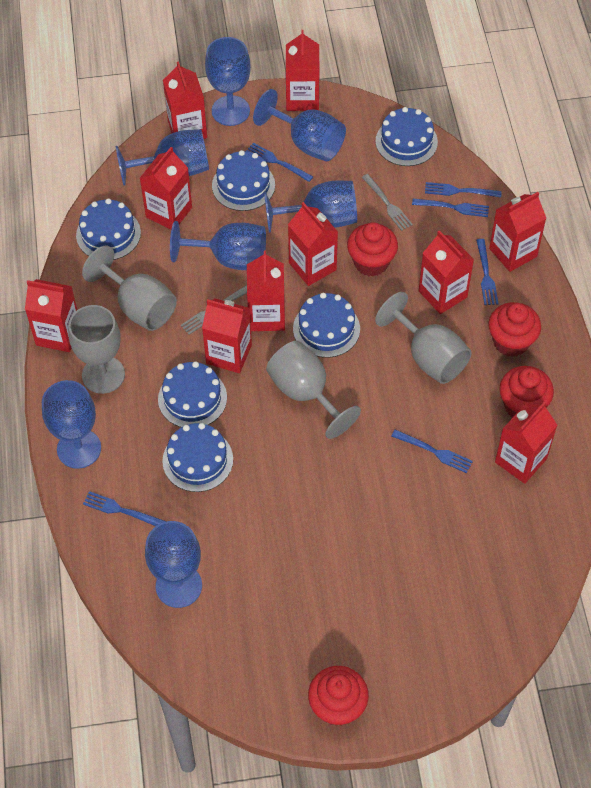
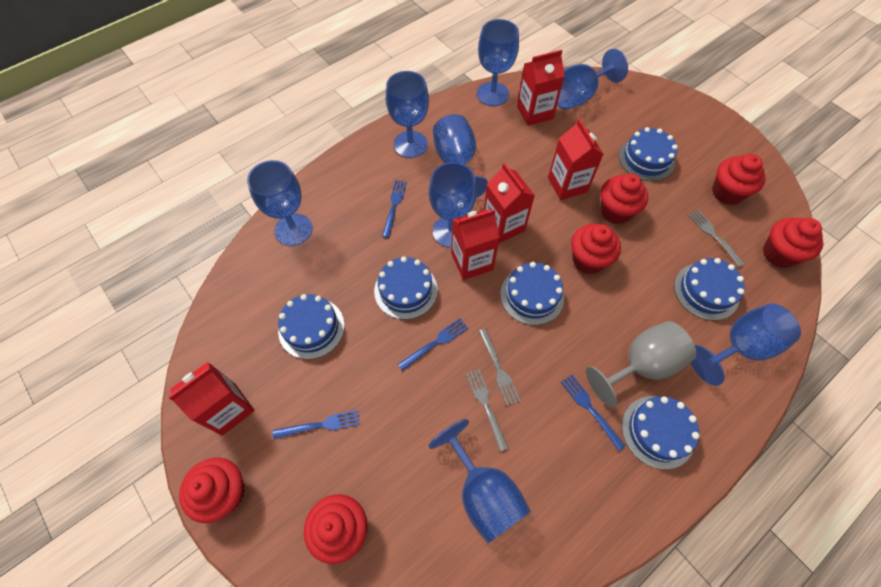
blue fork: 6 -> 4
blue goblet: 7 -> 8
grey fork: 2 -> 3
grey goblet: 4 -> 1
red carton: 10 -> 5
red cupcake: 4 -> 6

